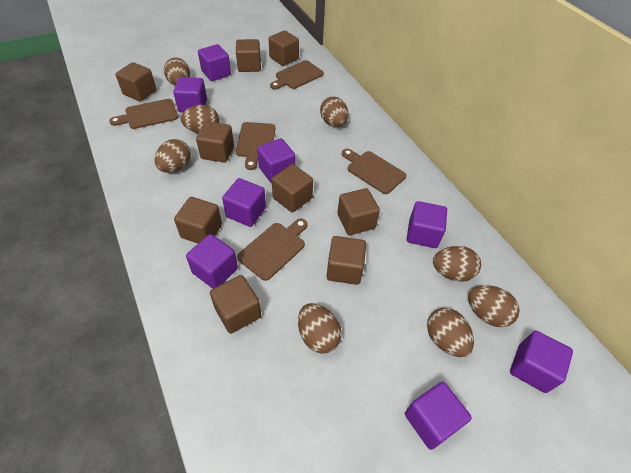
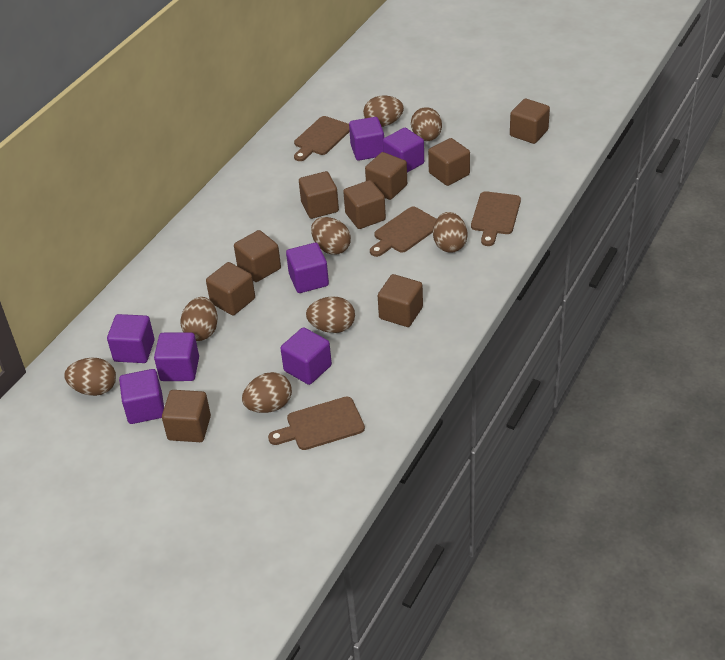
brown cutting board: 5 -> 4
purple cube: 8 -> 7

